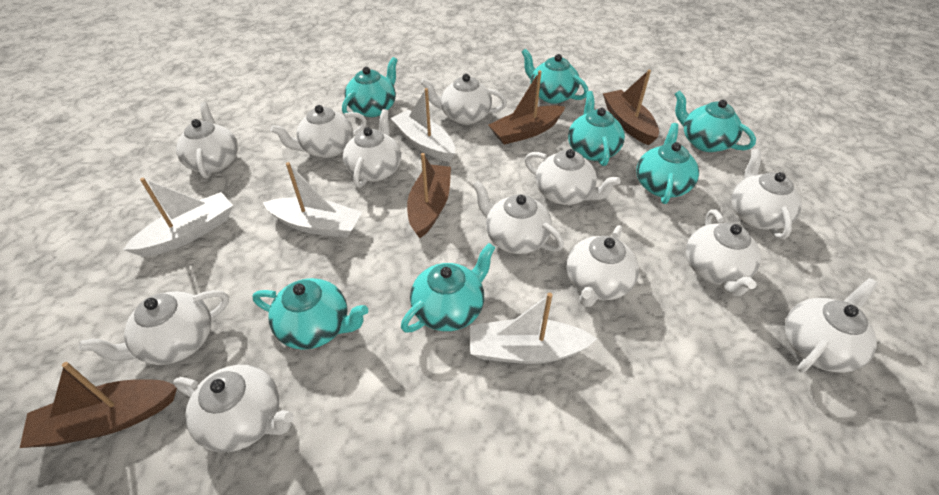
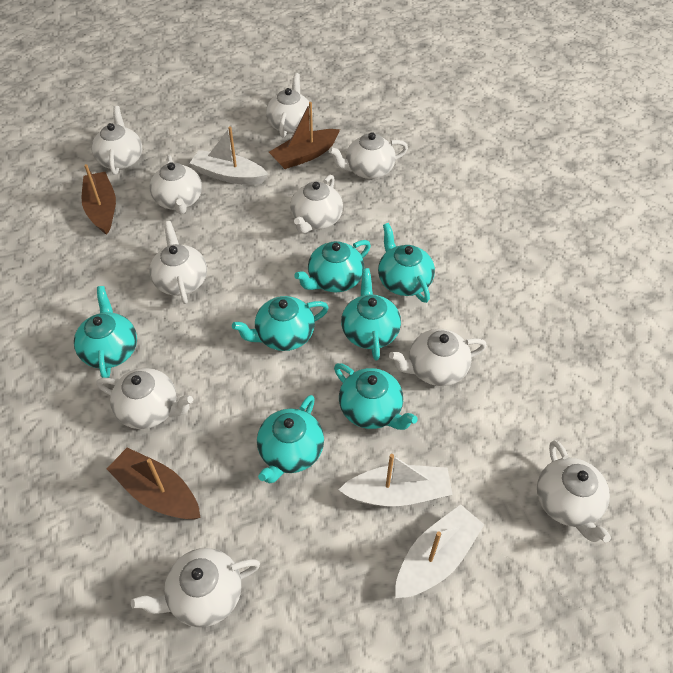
brown boat: 4 -> 3
white boat: 4 -> 3
white teapot: 12 -> 10

